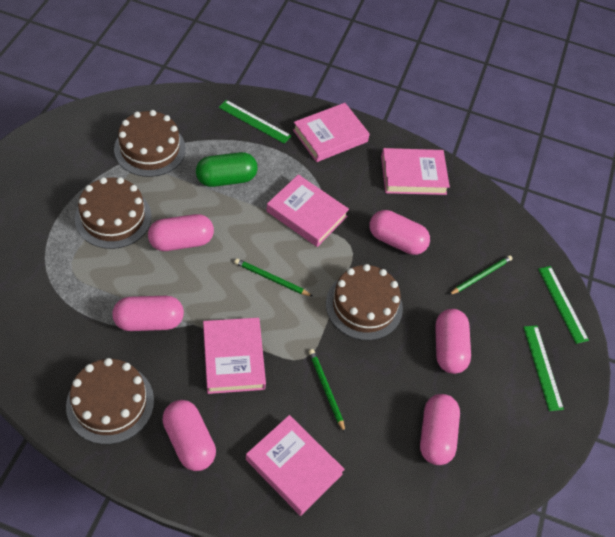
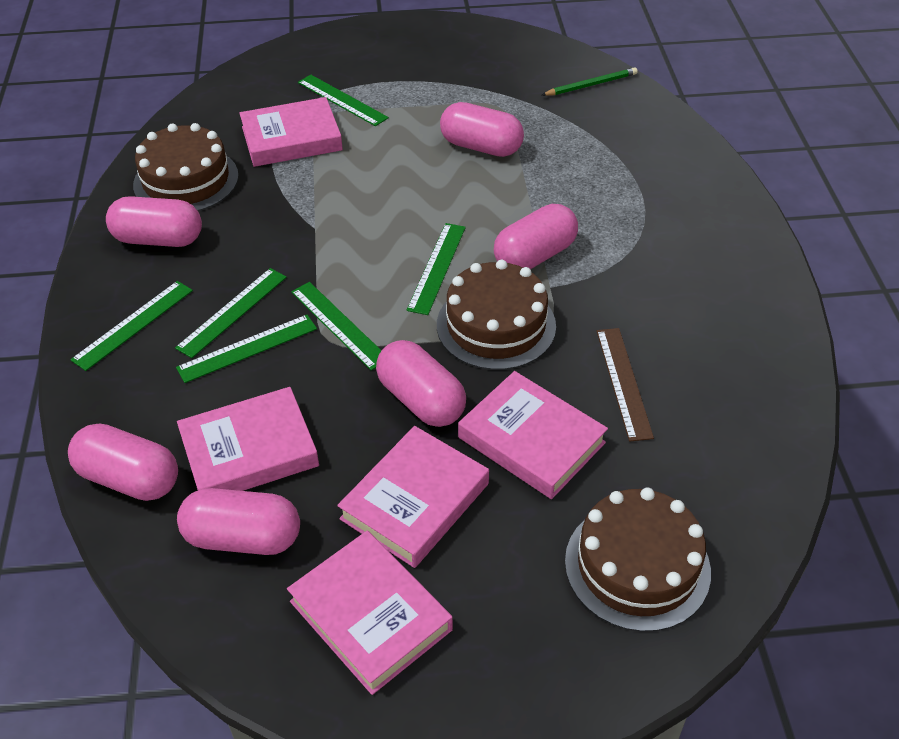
brown cake: 4 -> 3
brown ruler: 0 -> 1
green capsule: 1 -> 0
green pencil: 3 -> 1
green ruler: 3 -> 6

